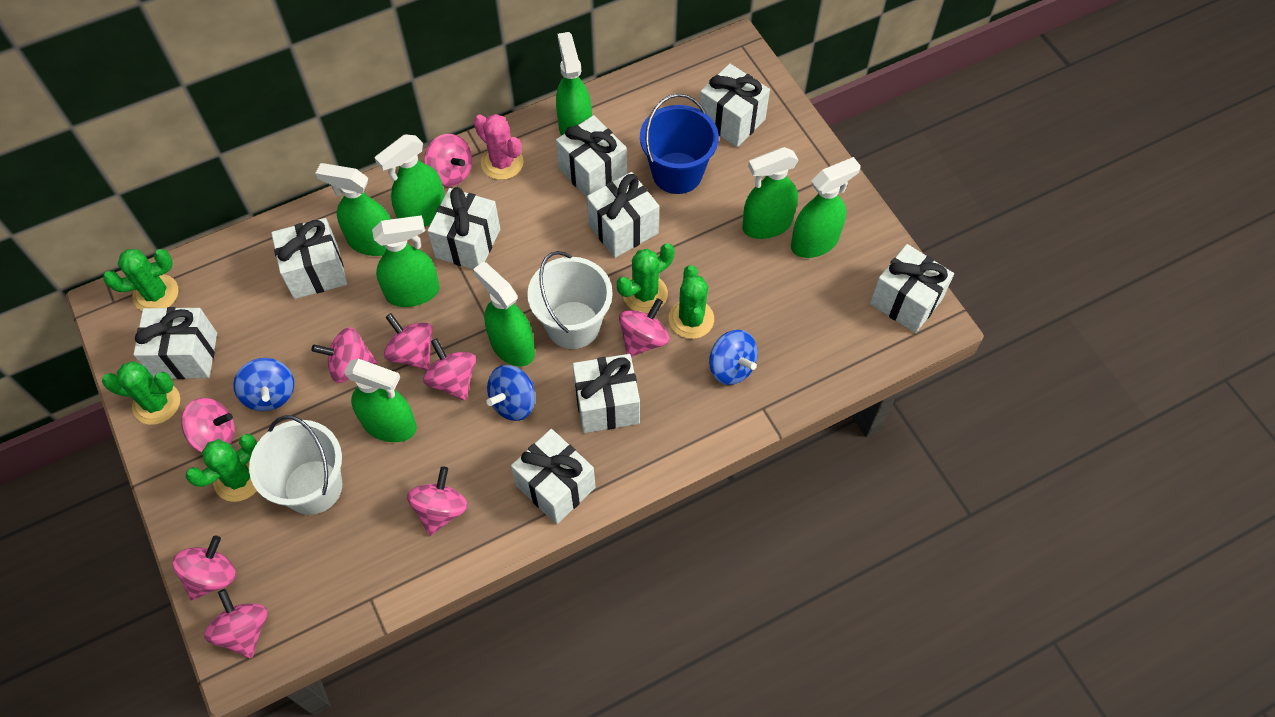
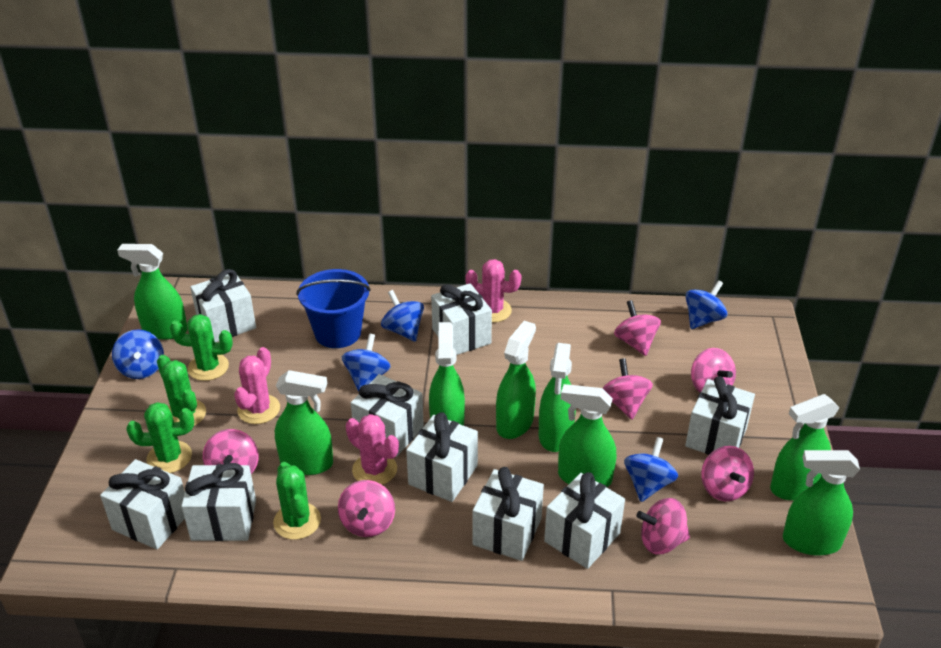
blue spinning top: 3 -> 5
green cactus: 5 -> 4
pink cactus: 1 -> 3
pink spinning top: 9 -> 7
white bucket: 2 -> 0

